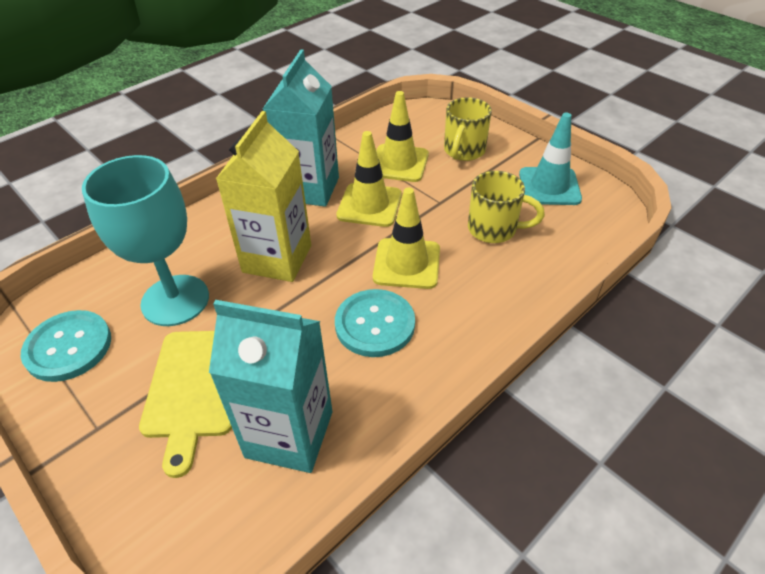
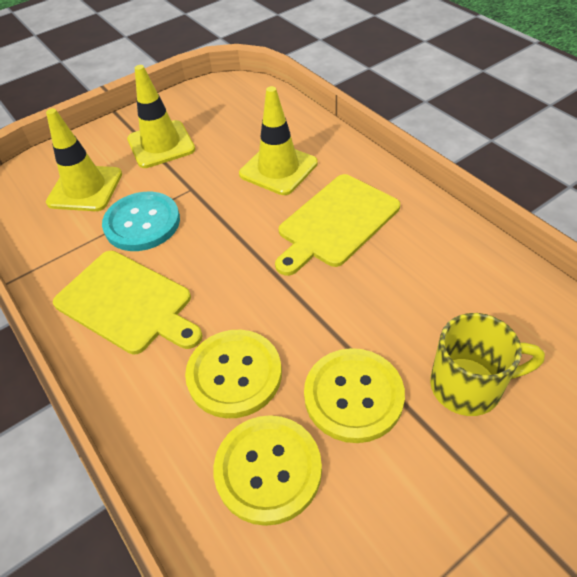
turquoise button: 2 -> 1
turquoise carton: 2 -> 0
turquoise goblet: 1 -> 0
turquoise traffic cone: 1 -> 0
yellow button: 0 -> 3
yellow carton: 1 -> 0
yellow cutting board: 1 -> 2
yellow mug: 2 -> 1

